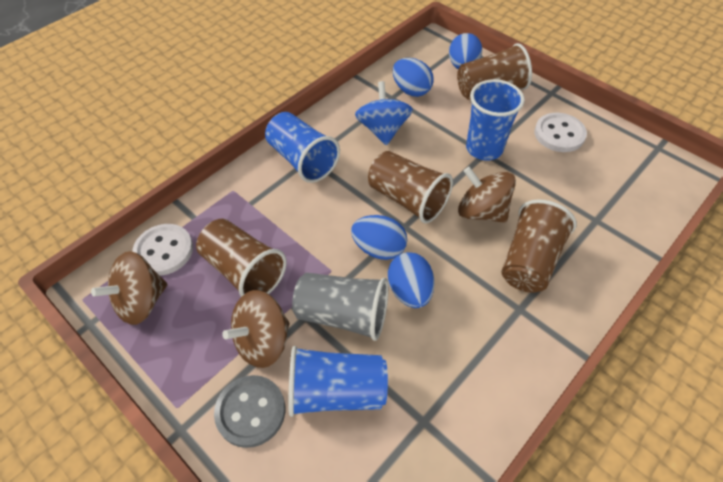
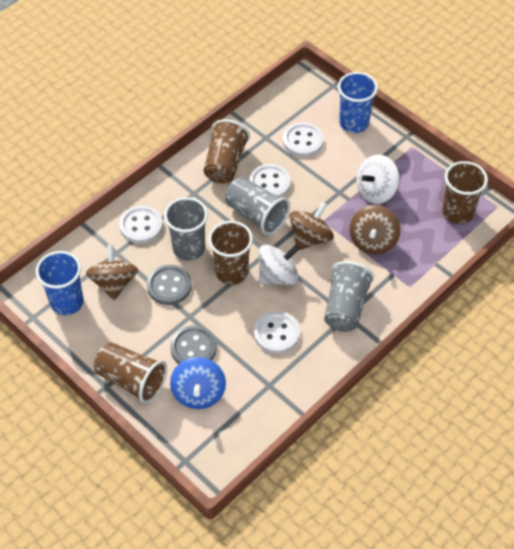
blue cup: 3 -> 2
blue egg: 4 -> 0
grey button: 1 -> 2
grey cup: 1 -> 3
white button: 2 -> 4
white spinning top: 0 -> 2

